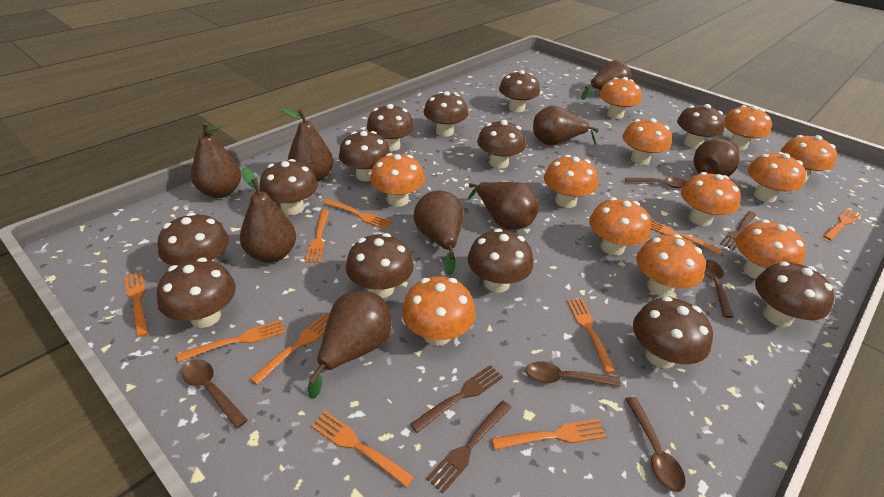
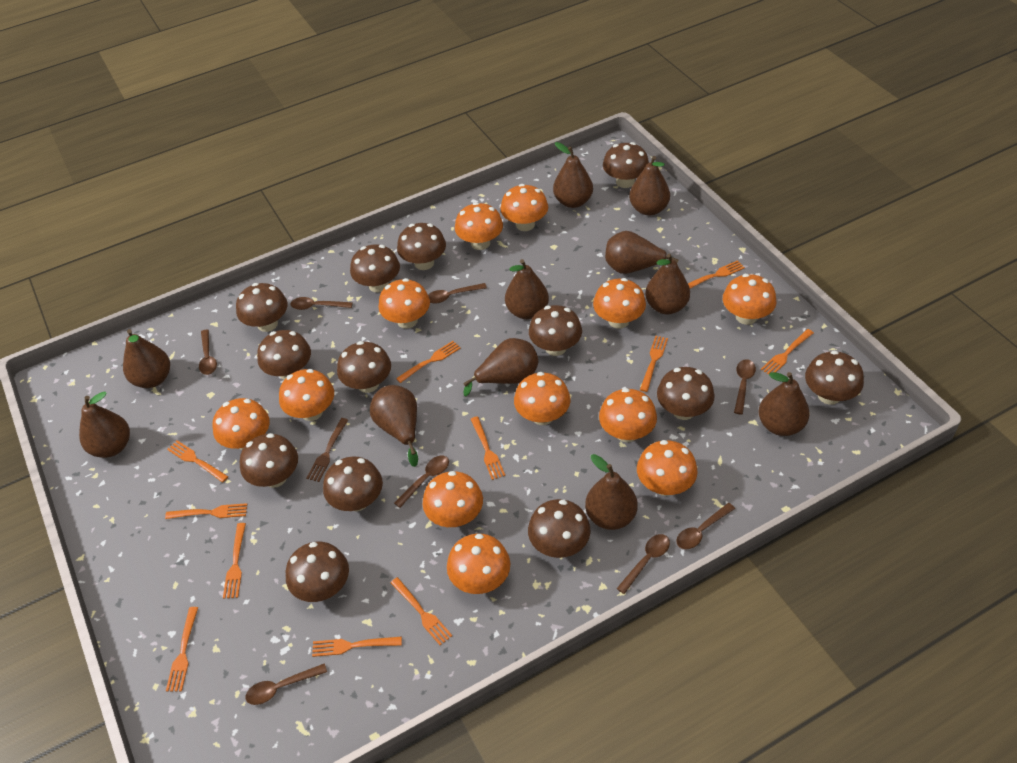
brown fork: 3 -> 1
brown pear: 9 -> 11
brown spoon: 5 -> 8
orange fork: 10 -> 11

